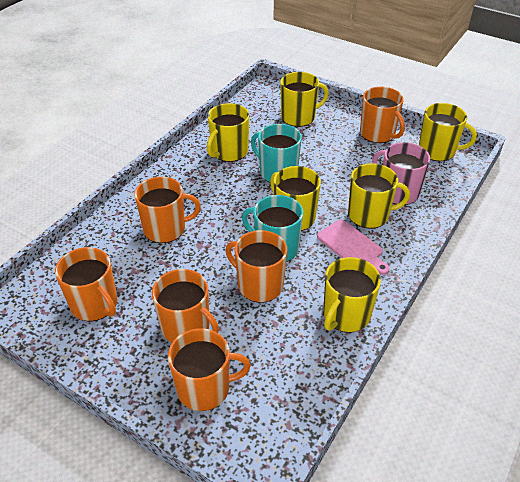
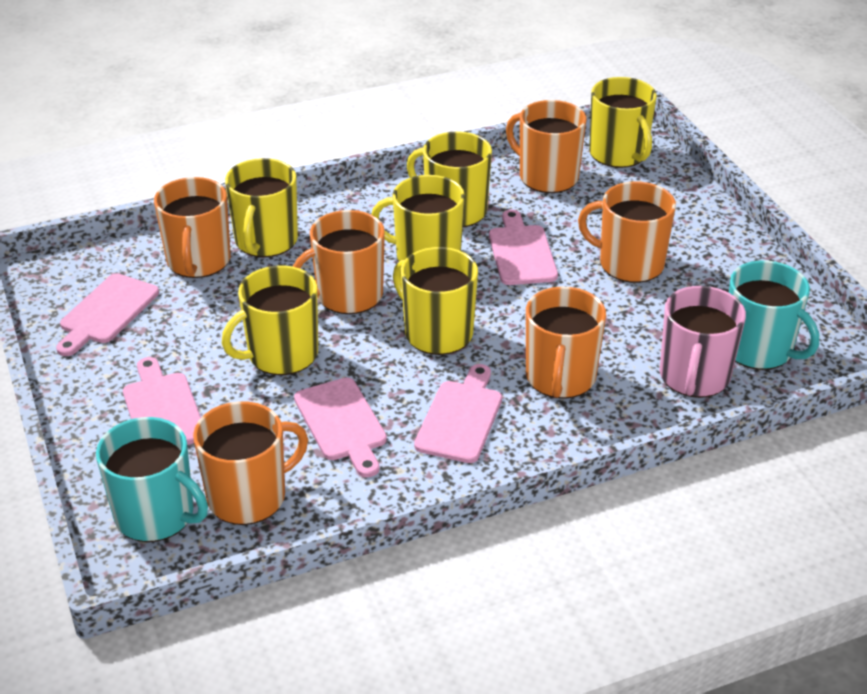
pink cutting board: 1 -> 5

